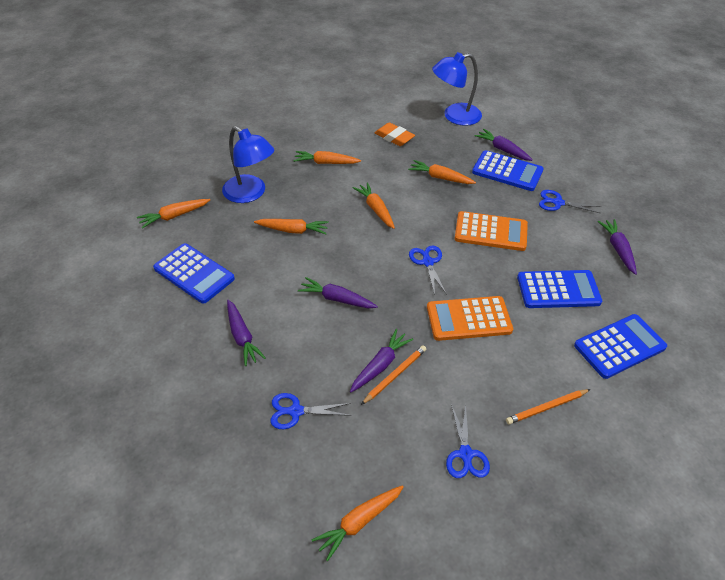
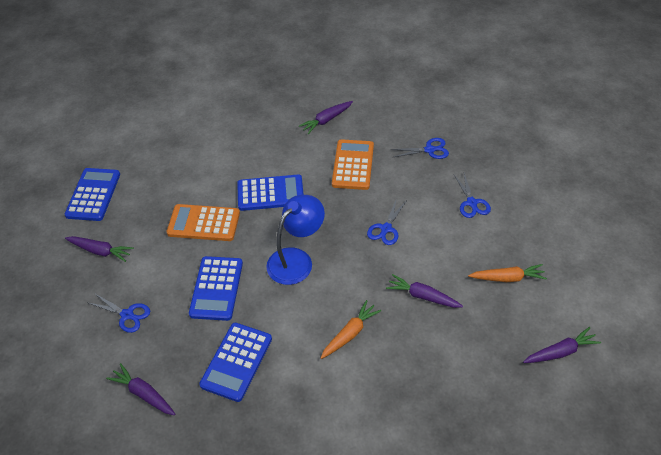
blue lamp: 2 -> 1
orange carrot: 6 -> 2
orange eraser: 1 -> 0
orange pencil: 2 -> 0

